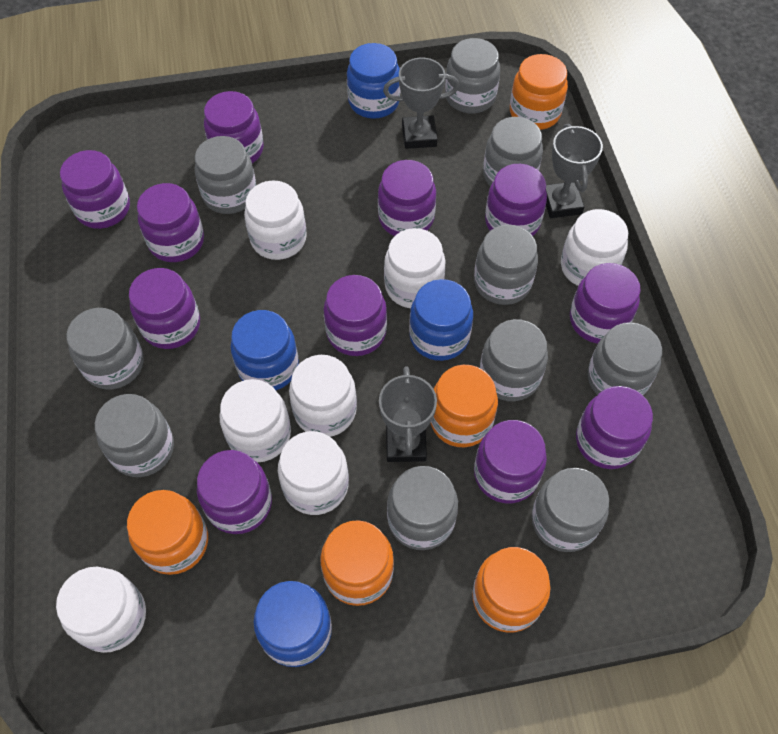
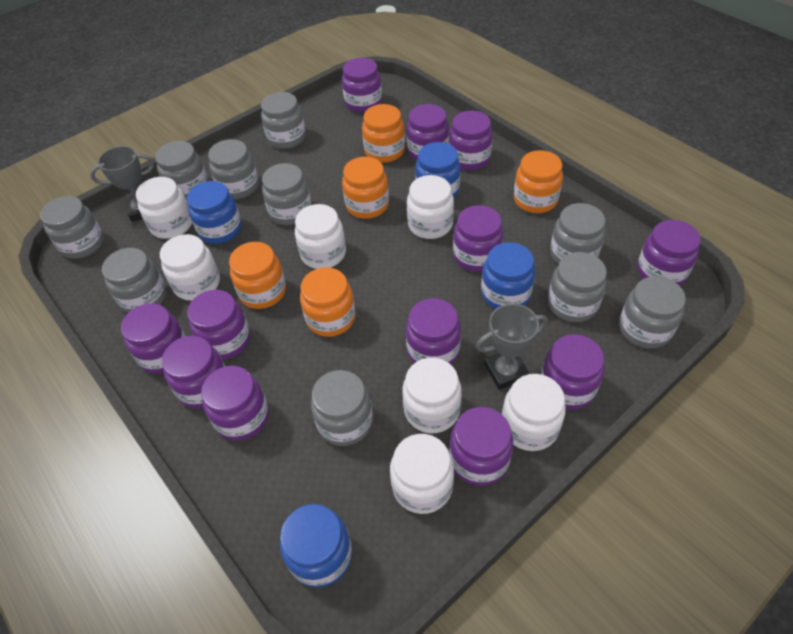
grey trophy: 3 -> 2
purple jar: 11 -> 12

